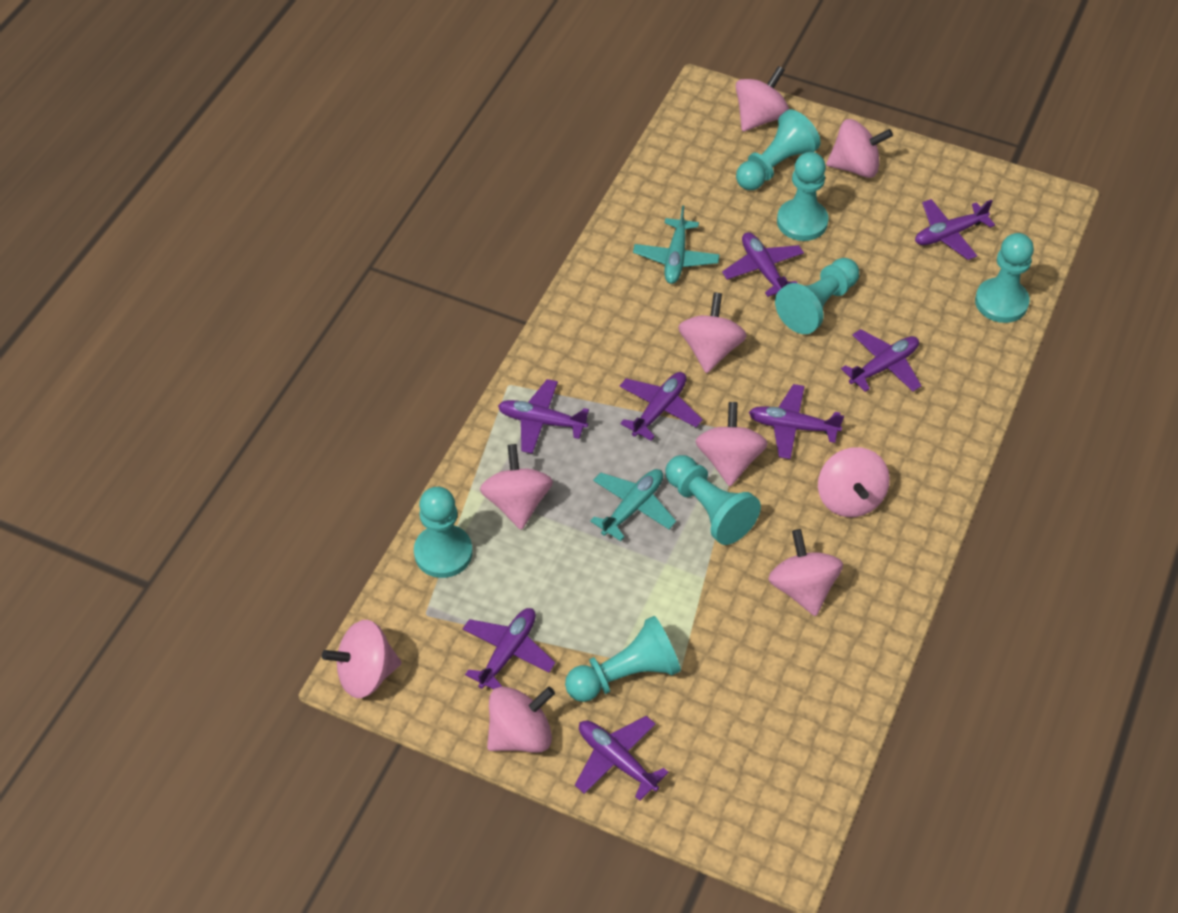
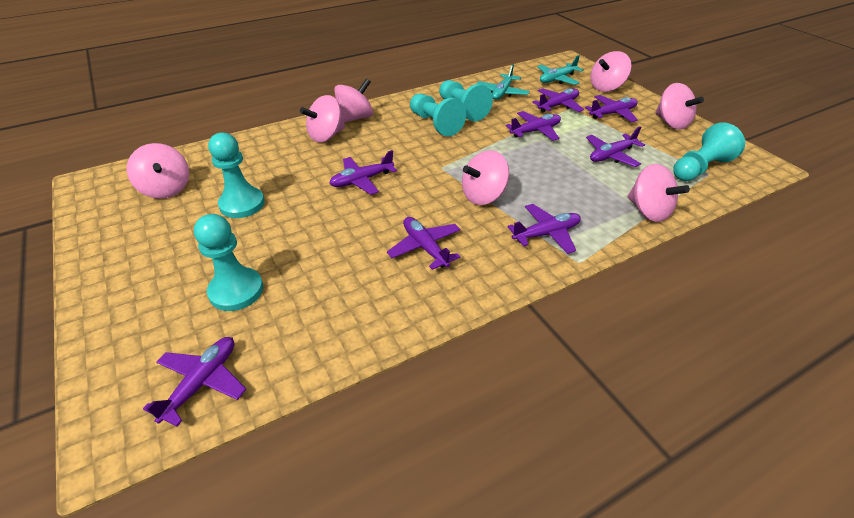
pink spinning top: 9 -> 7
turquoise pawn: 7 -> 5

